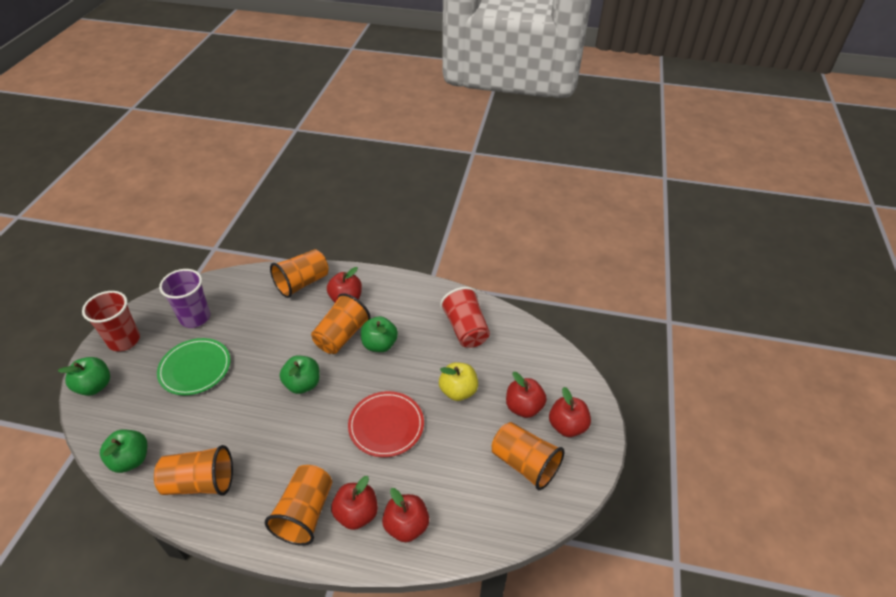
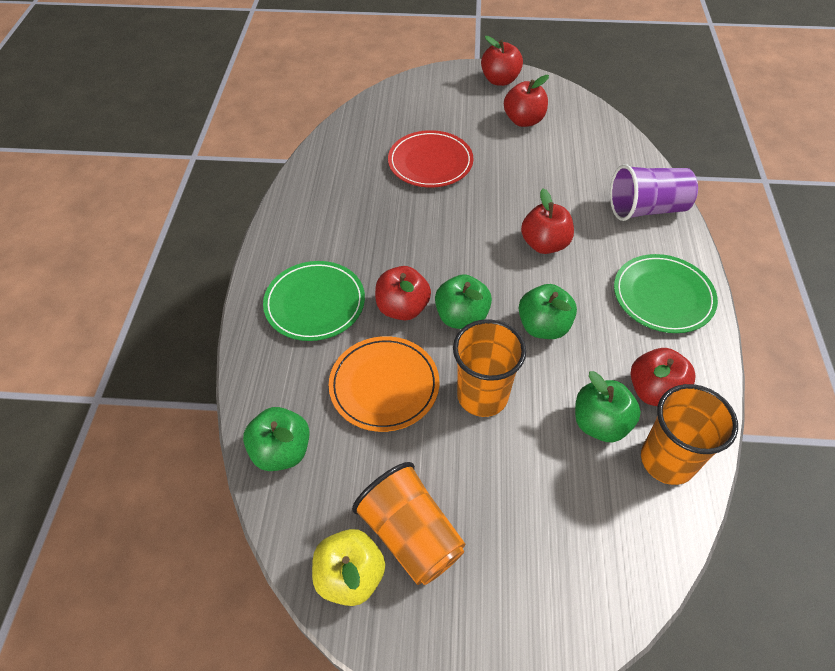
green plate: 1 -> 2
orange cup: 5 -> 3
orange plate: 0 -> 1
red cup: 2 -> 0

